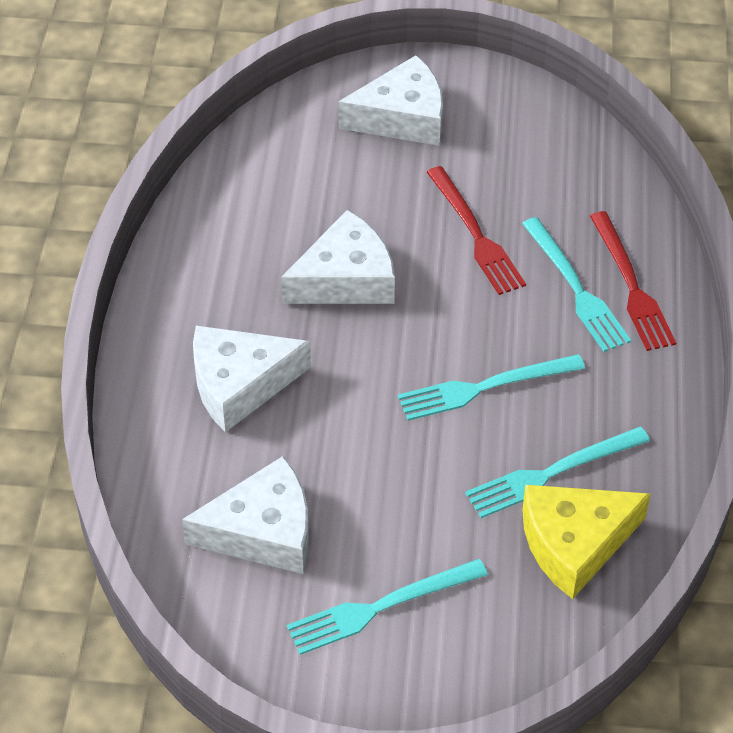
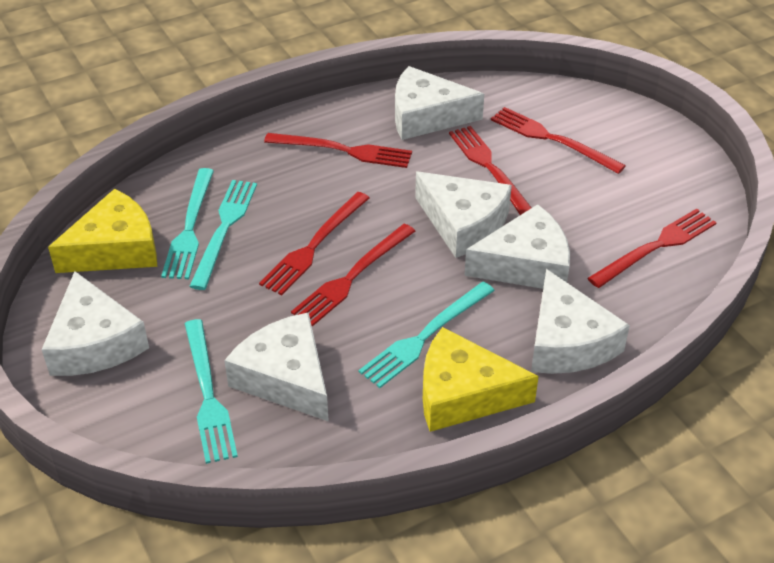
red fork: 2 -> 6
white cheese: 4 -> 6
yellow cheese: 1 -> 2

